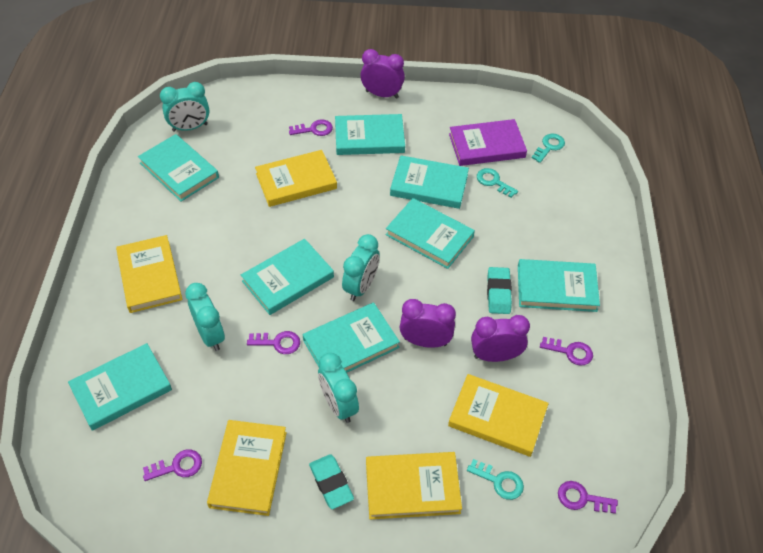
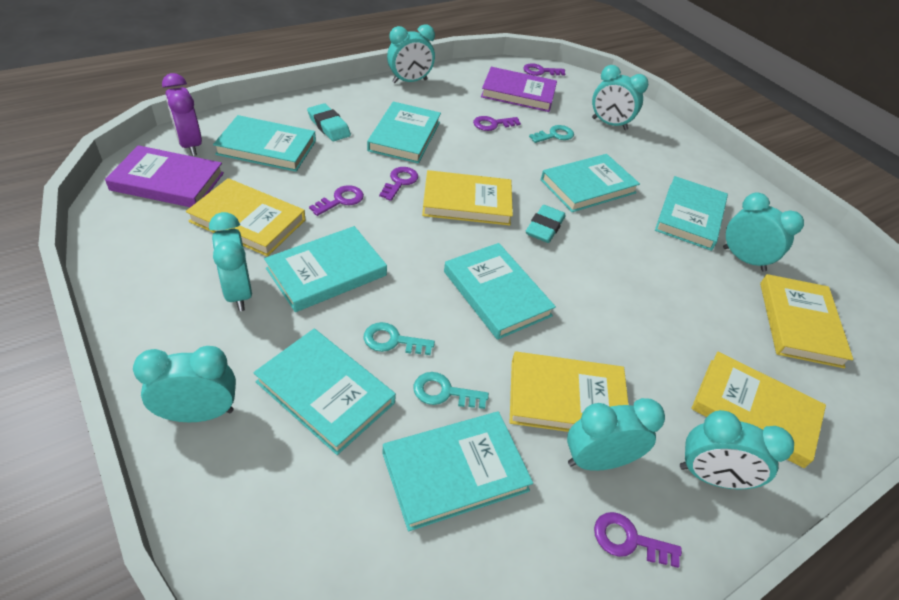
purple book: 1 -> 2
purple clock: 3 -> 1
turquoise clock: 4 -> 7

